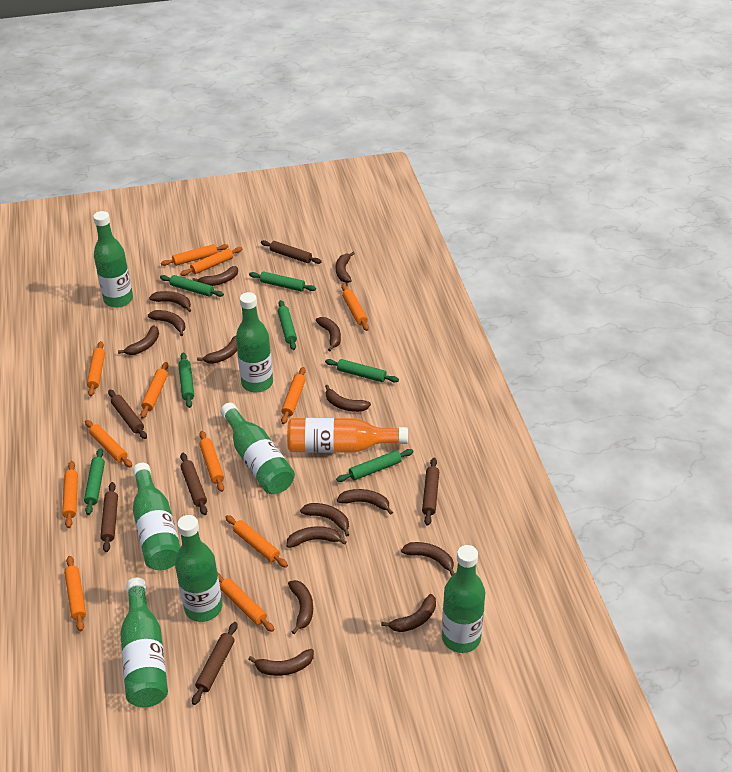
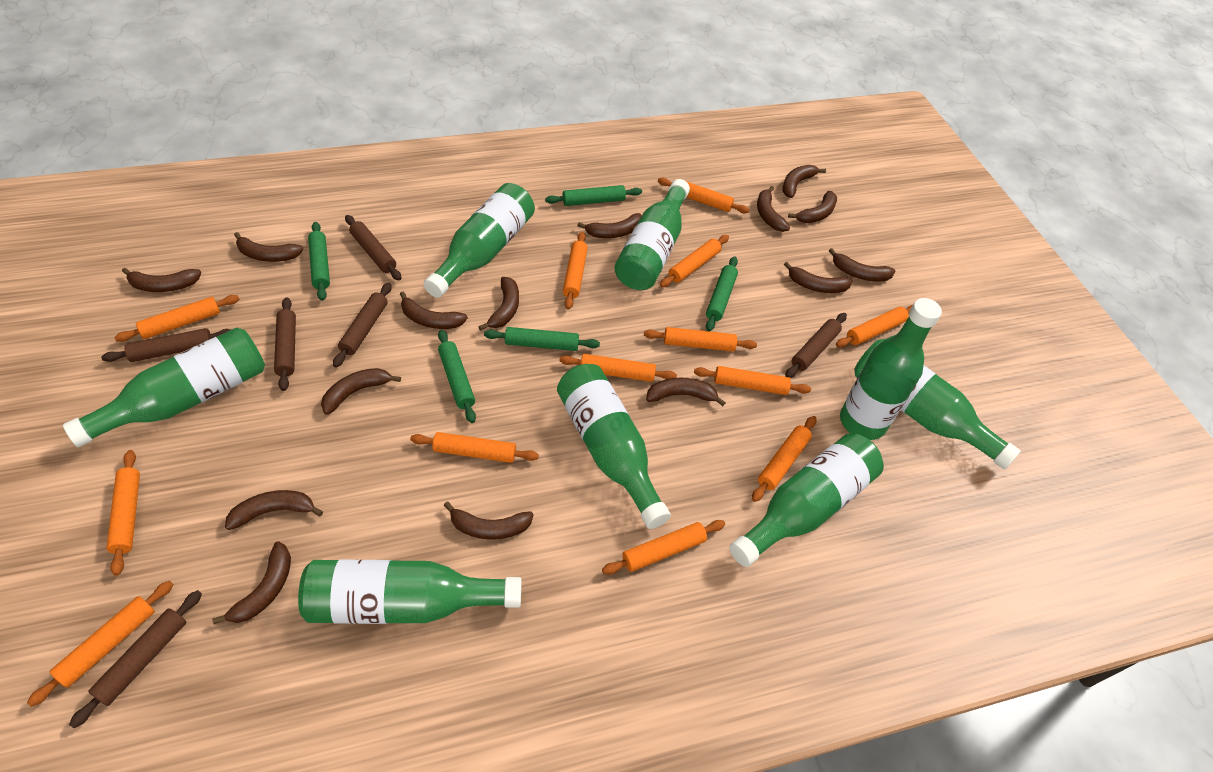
green bottle: 7 -> 8
green rolling pin: 7 -> 5
orange bottle: 1 -> 0
orange rolling pin: 12 -> 13

